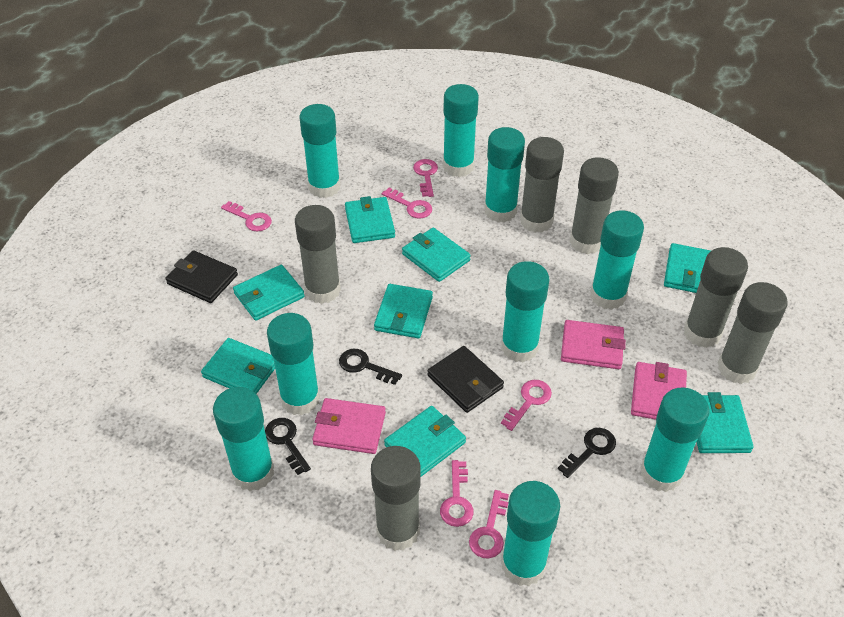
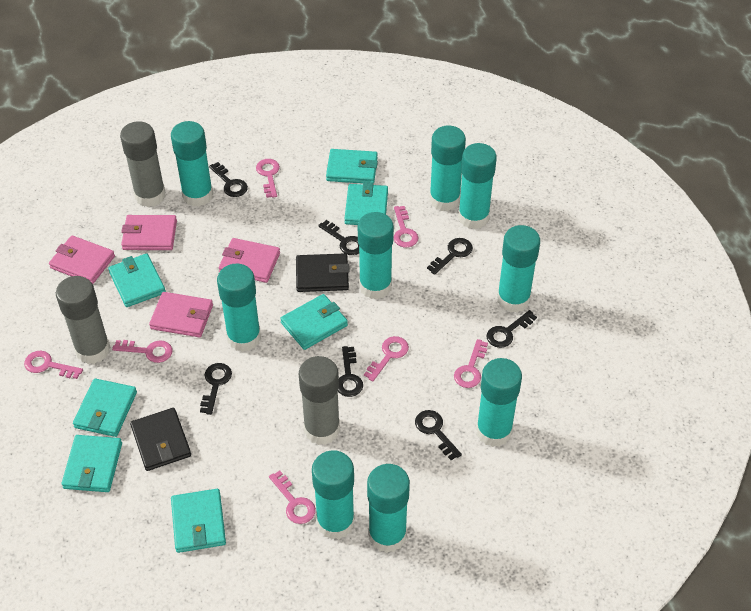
black key: 3 -> 7
grey glue stick: 6 -> 3
pink key: 6 -> 7
pink wallet: 3 -> 4
turquoise wallet: 8 -> 7

